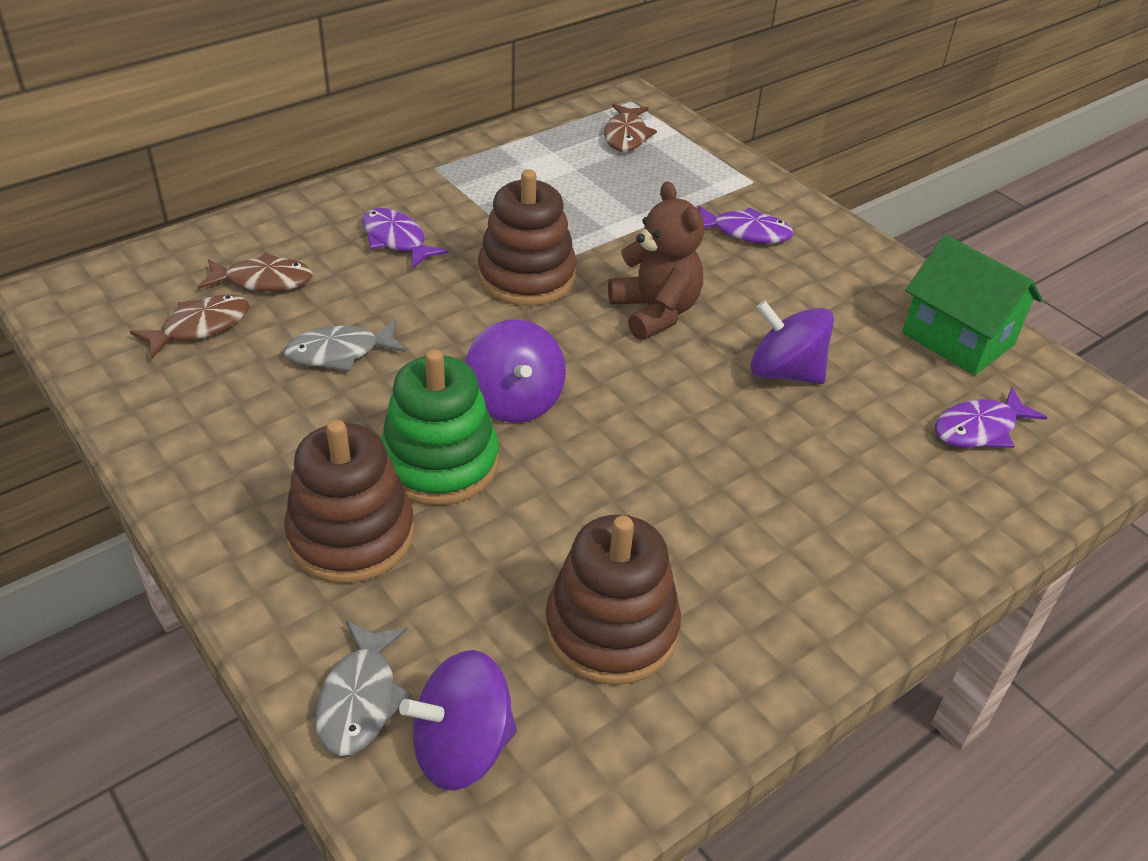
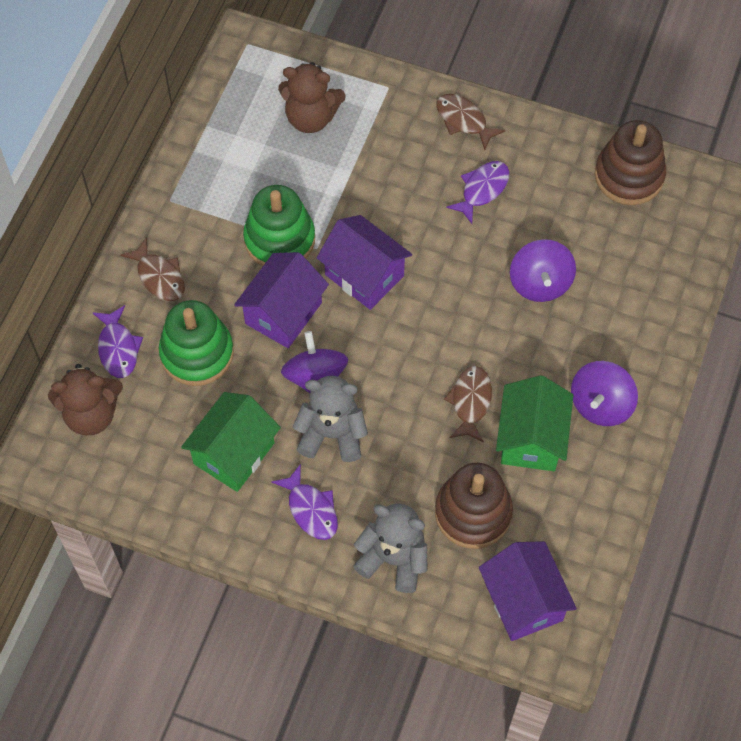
brown stacking toy: 3 -> 2
brown teddy bear: 1 -> 2
green house: 1 -> 2
green stacking toy: 1 -> 2
grey fish: 2 -> 0
grey teddy bear: 0 -> 2
purple house: 0 -> 3

